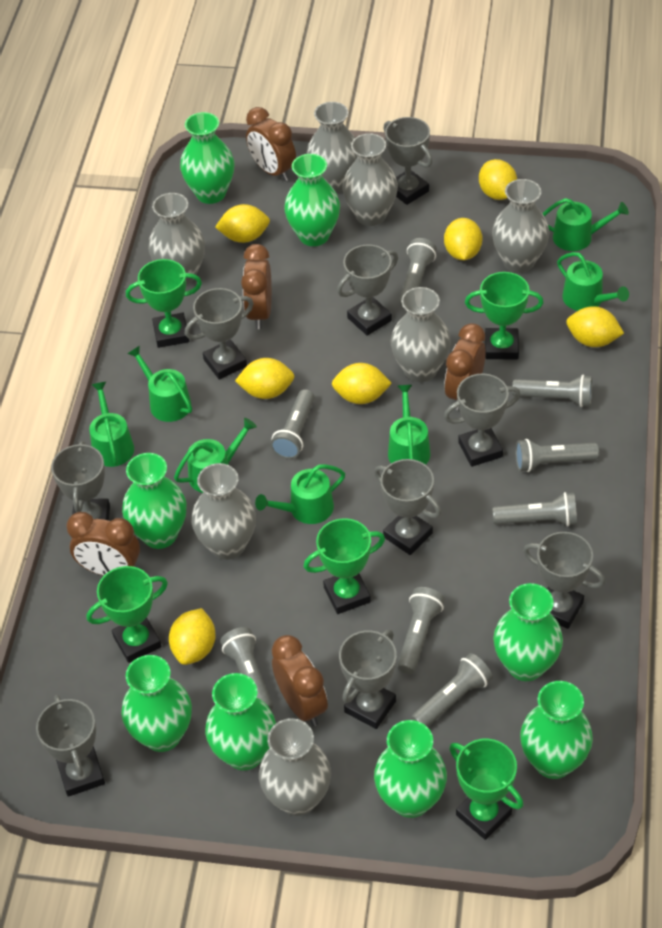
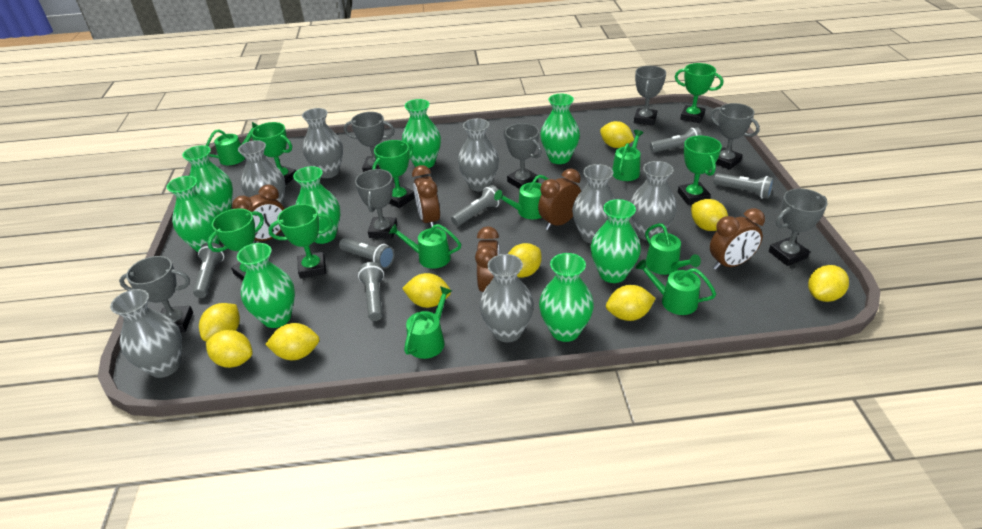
green trophy: 5 -> 6
grey flashlight: 8 -> 6
grey trophy: 9 -> 7
yellow lemon: 7 -> 9

